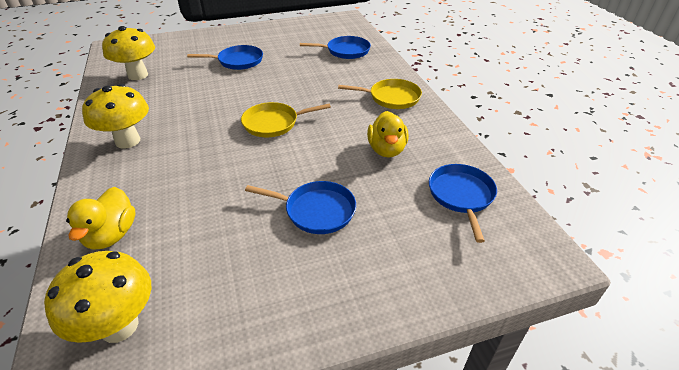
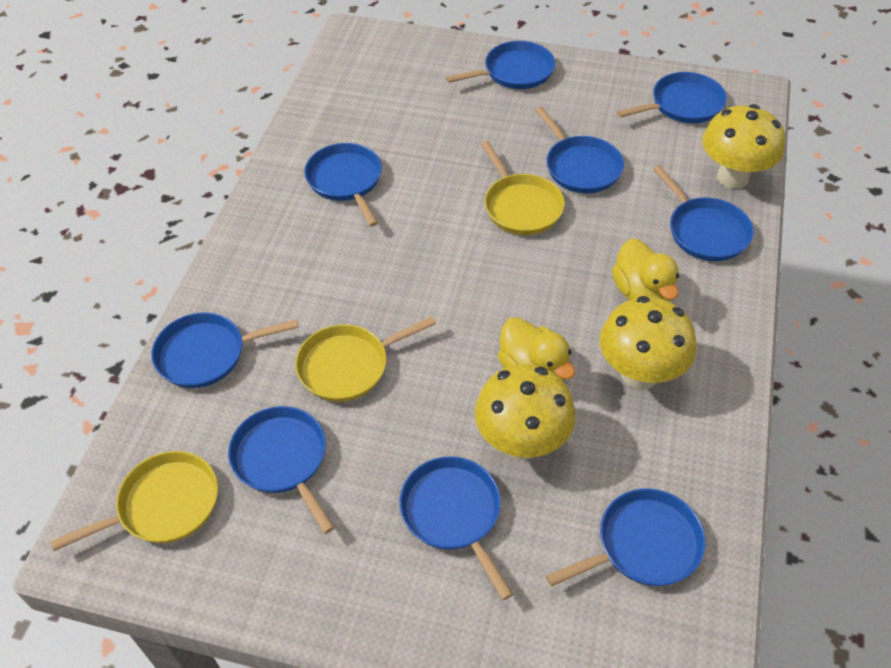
blue pan: 4 -> 9
yellow pan: 2 -> 3

